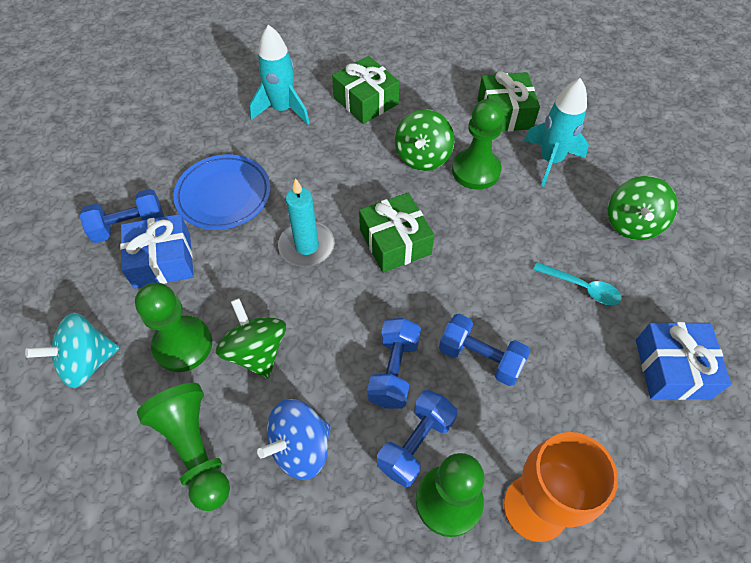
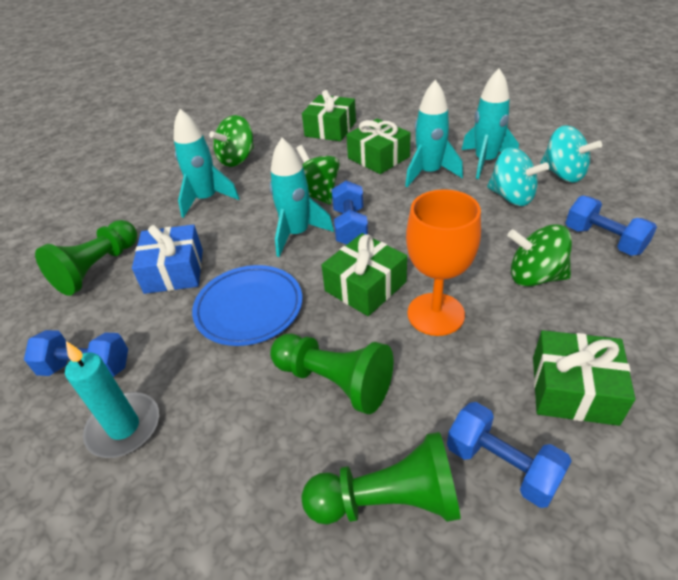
blue gift: 2 -> 1
blue spinning top: 1 -> 0
green gift: 3 -> 4
green pawn: 4 -> 3
turquoise rocket: 2 -> 4
turquoise spinning top: 1 -> 2
turquoise spoon: 1 -> 0

